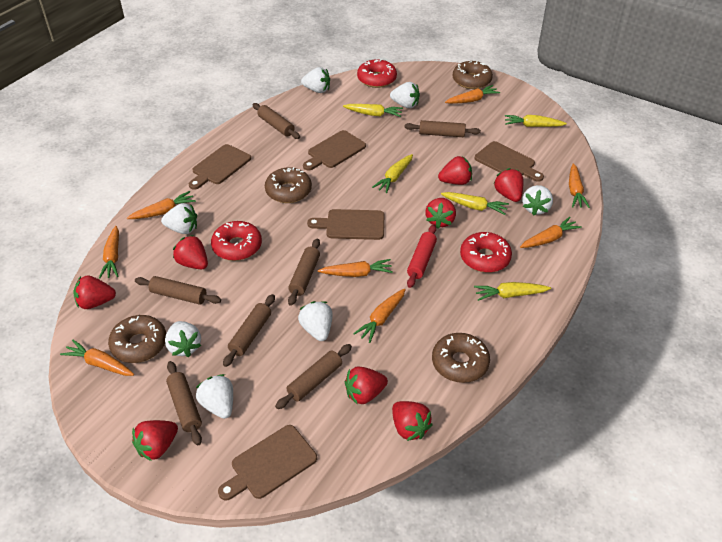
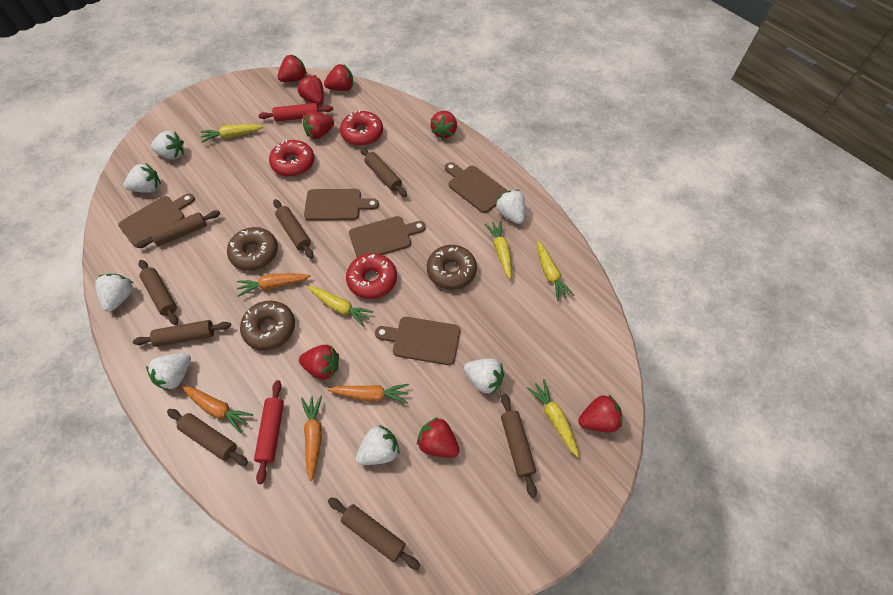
brown donut: 4 -> 3
brown rolling pin: 7 -> 8
orange carrot: 8 -> 4
red rolling pin: 1 -> 2

